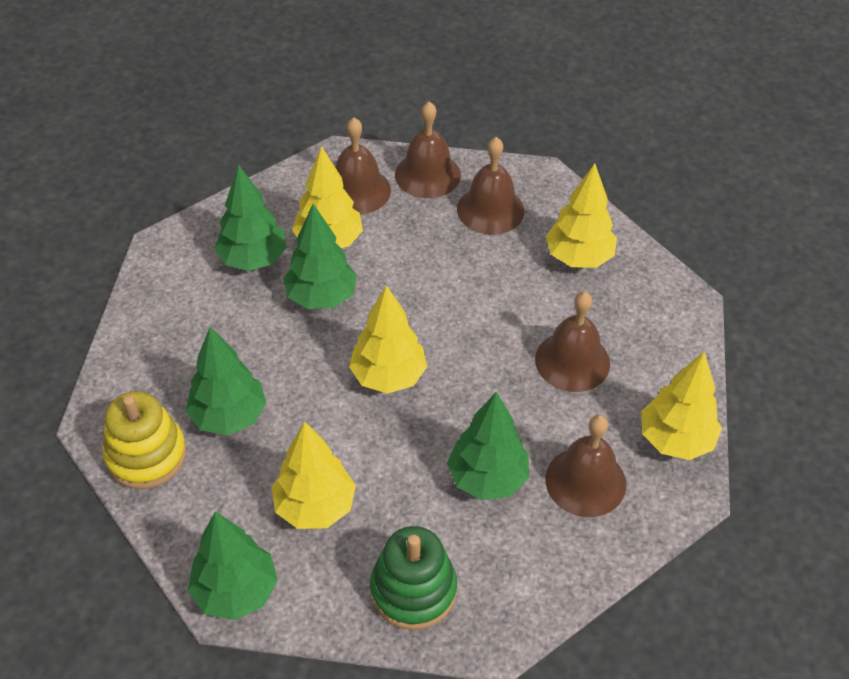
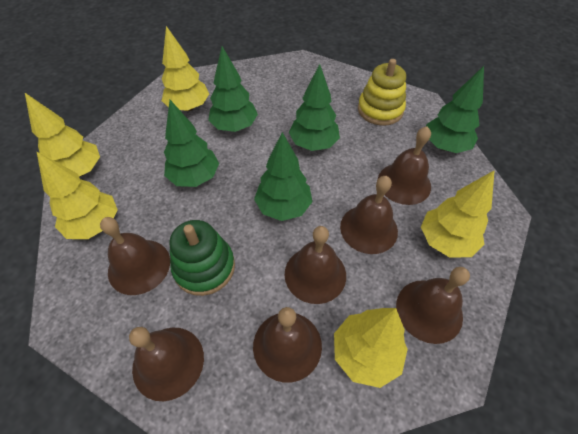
brown bell: 5 -> 7

